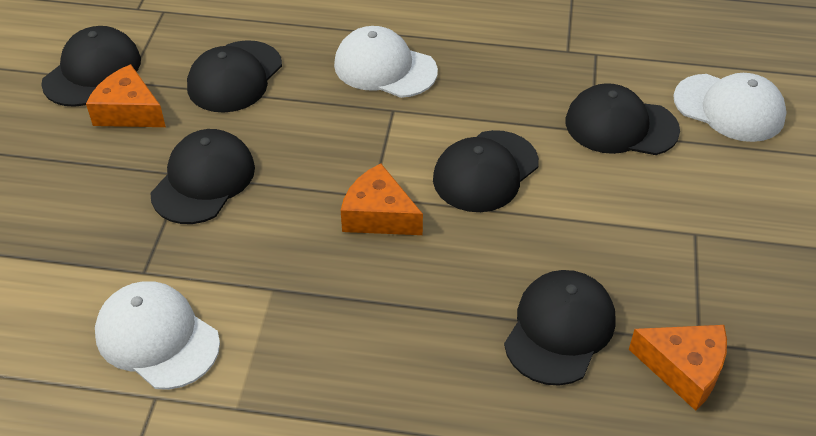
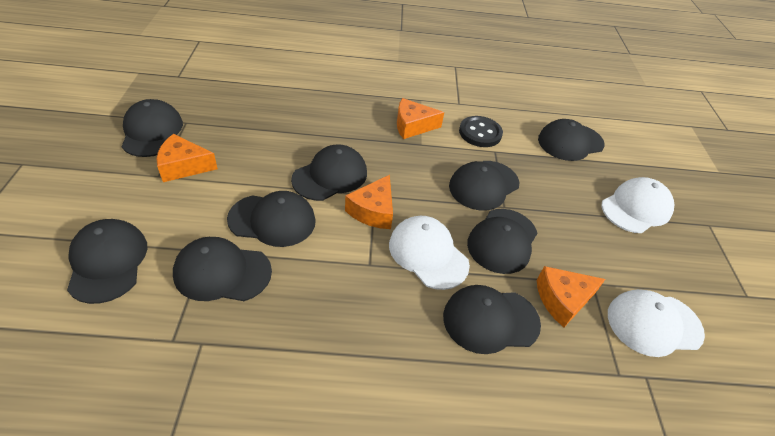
black button: 0 -> 1
black cap: 6 -> 9
orange cheese: 3 -> 4

